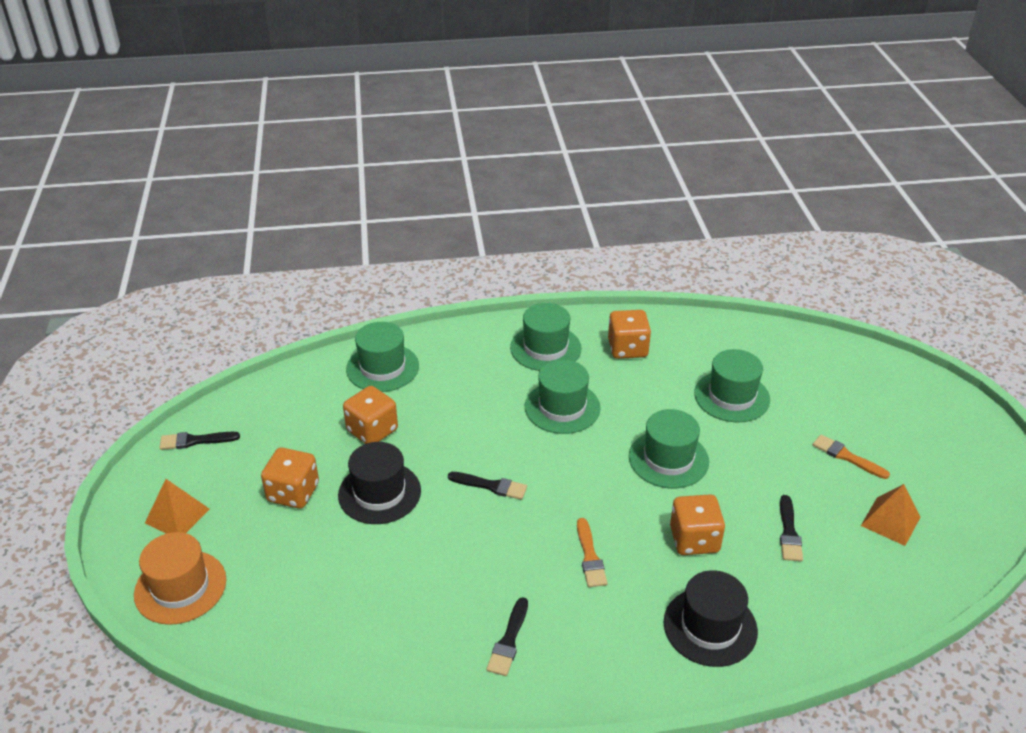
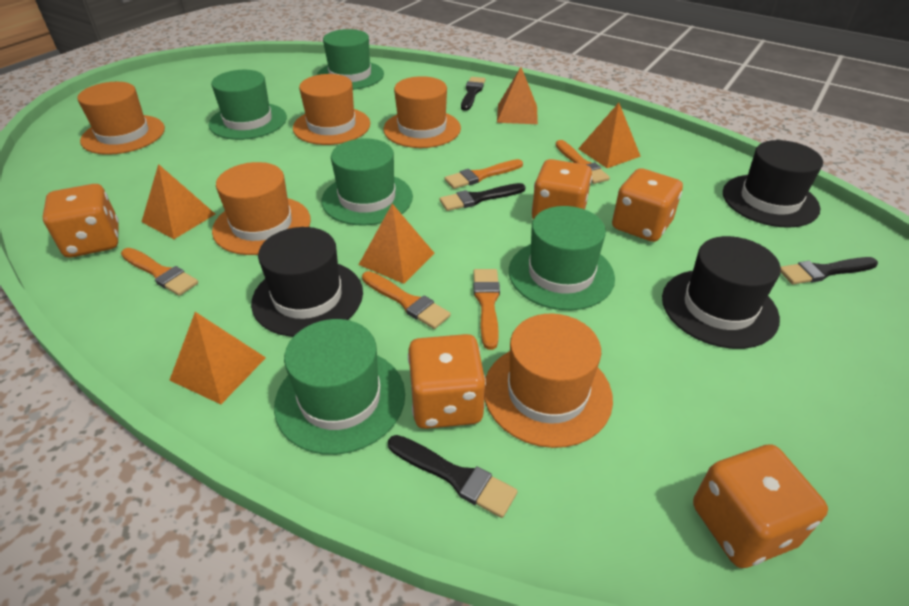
black hat: 2 -> 3
orange brush: 2 -> 5
orange dice: 4 -> 5
orange hat: 1 -> 5
orange pyramid: 2 -> 5

